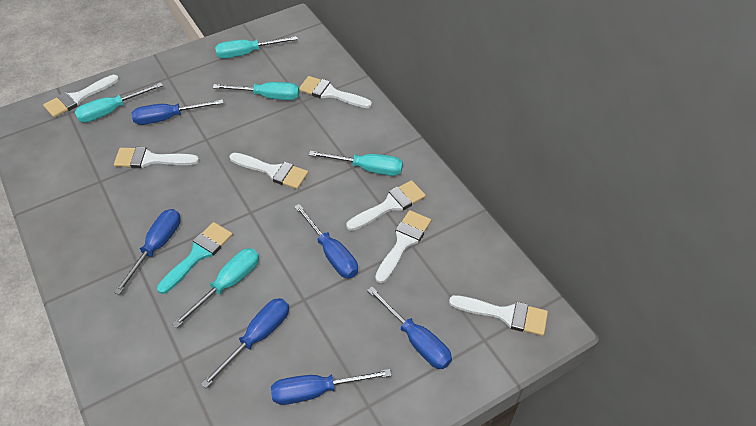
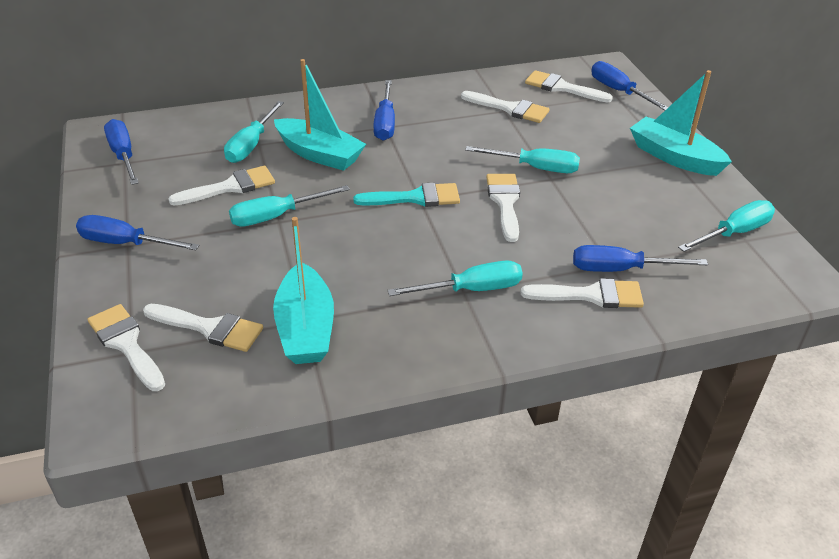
blue screwdriver: 6 -> 5
turquoise boat: 0 -> 3

